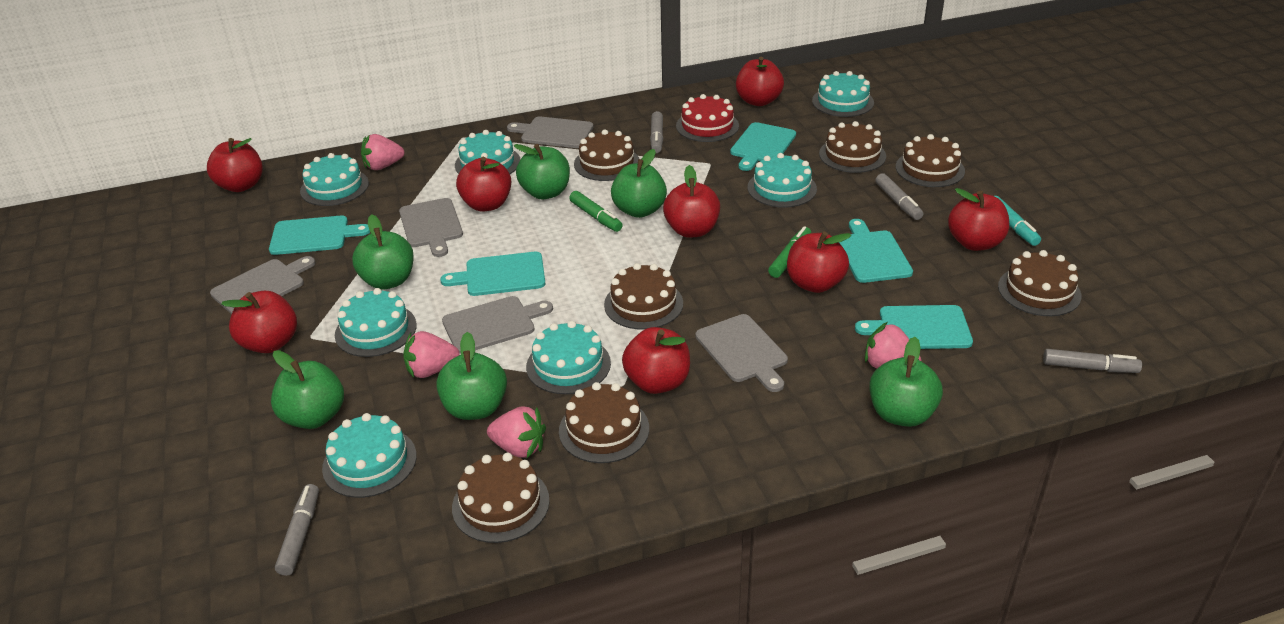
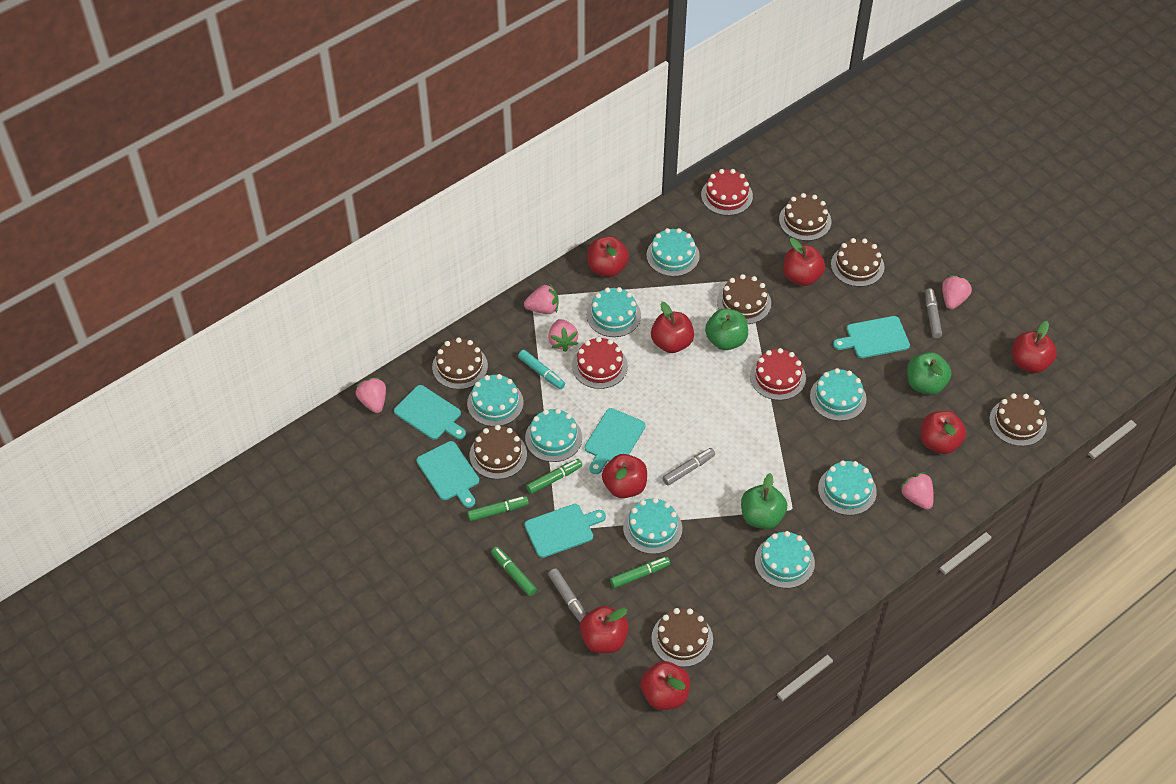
green apple: 6 -> 3
green marker: 2 -> 4
grey cutting board: 5 -> 0
grey marker: 4 -> 3
pink strawberry: 4 -> 5
red cake: 1 -> 3
turquoise cake: 7 -> 8

